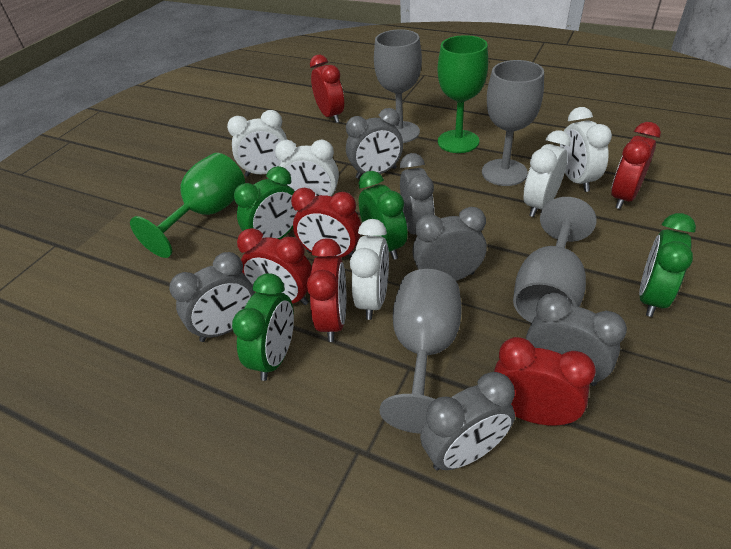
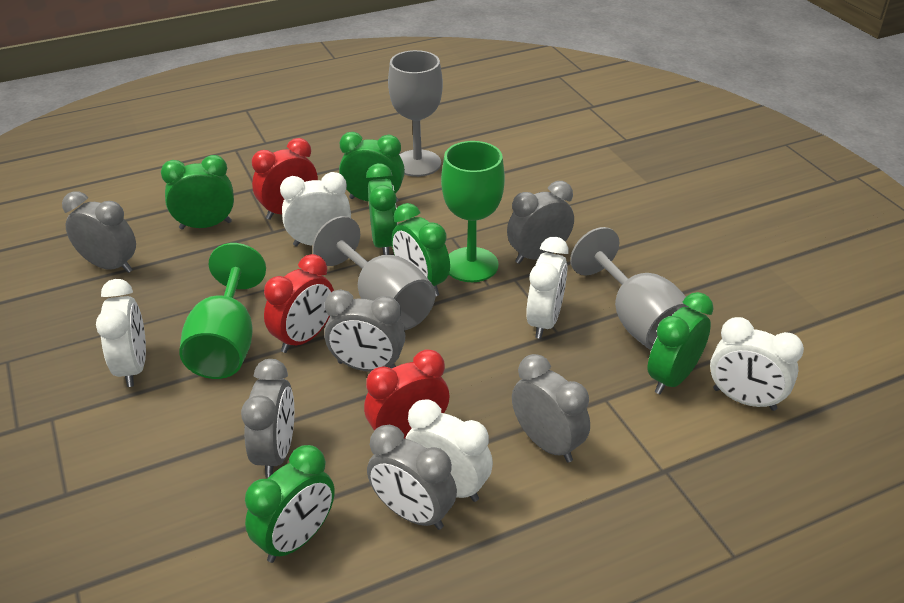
green clock: 4 -> 6
grey goblet: 4 -> 3
red clock: 6 -> 3

